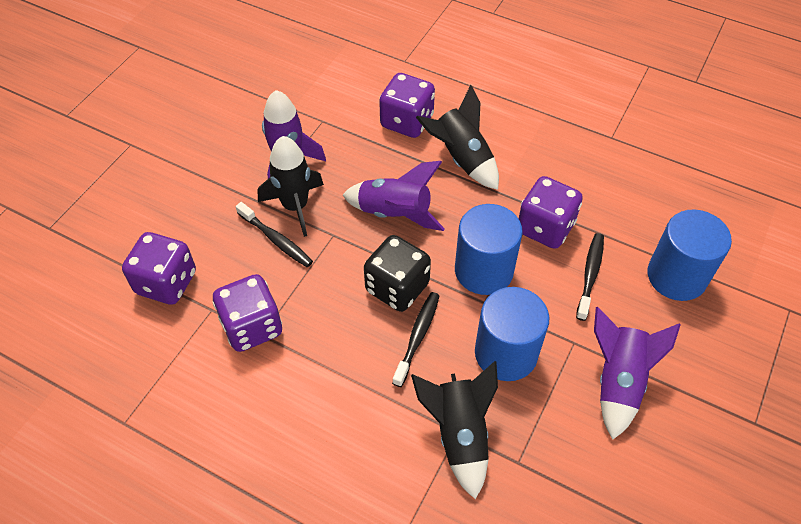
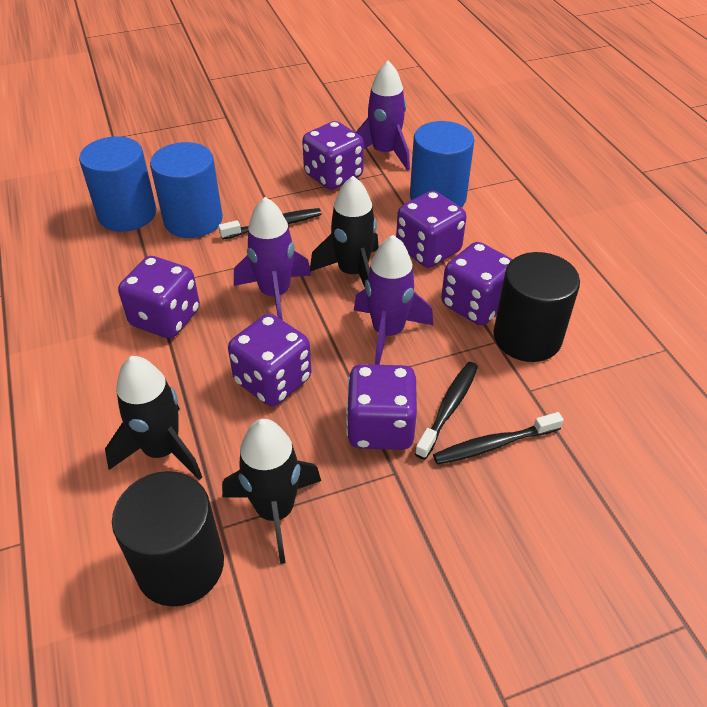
black cylinder: 0 -> 2
black dice: 1 -> 0
purple dice: 4 -> 6

